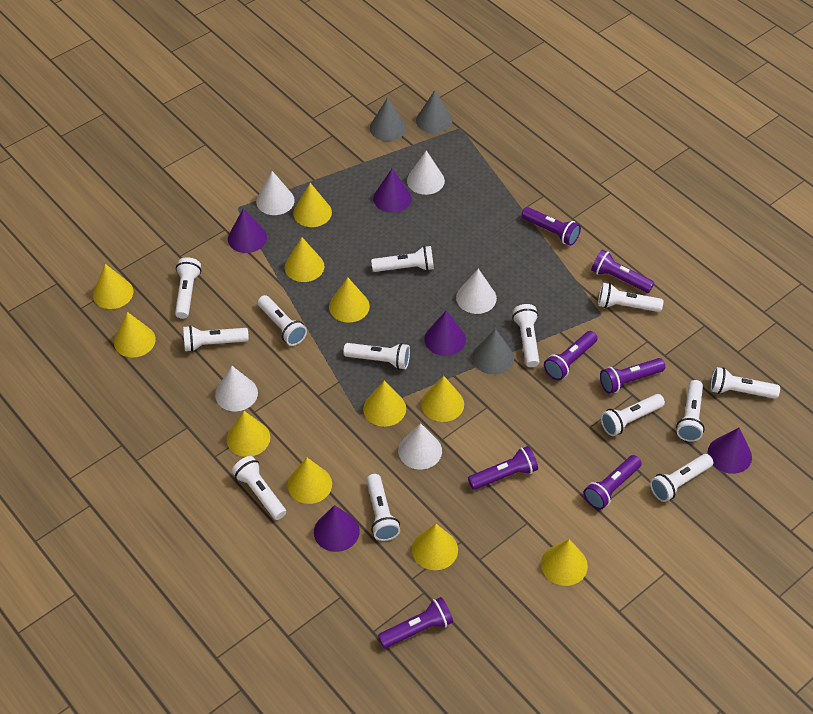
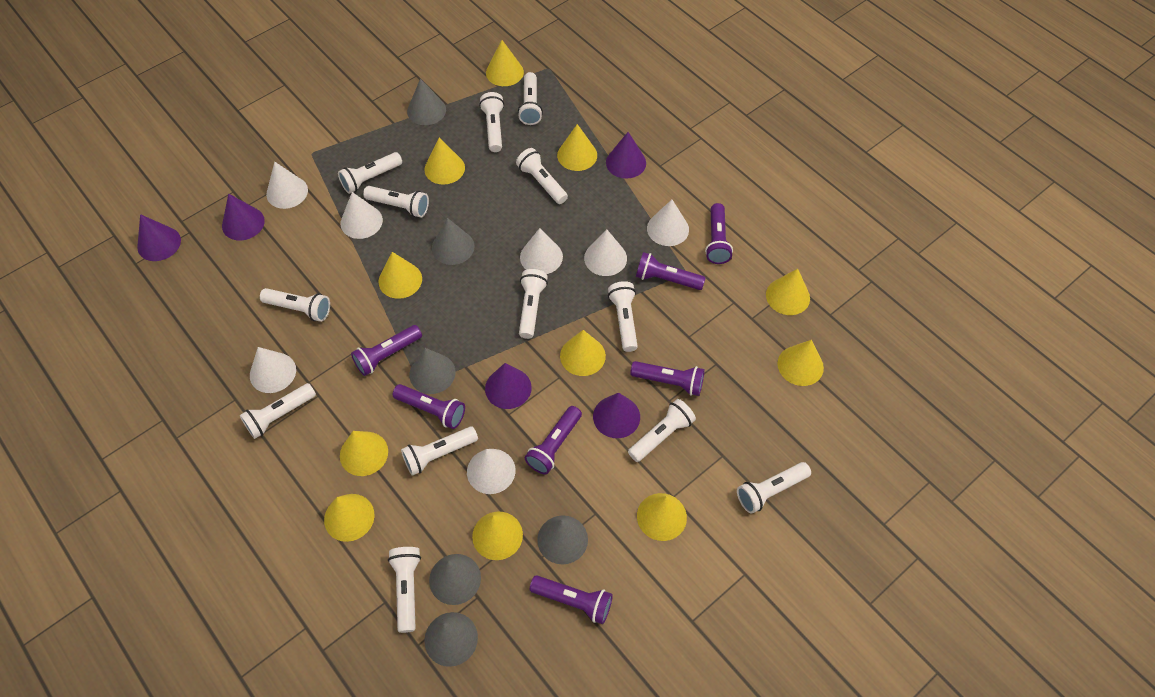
grey cone: 3 -> 6
white cone: 5 -> 7

